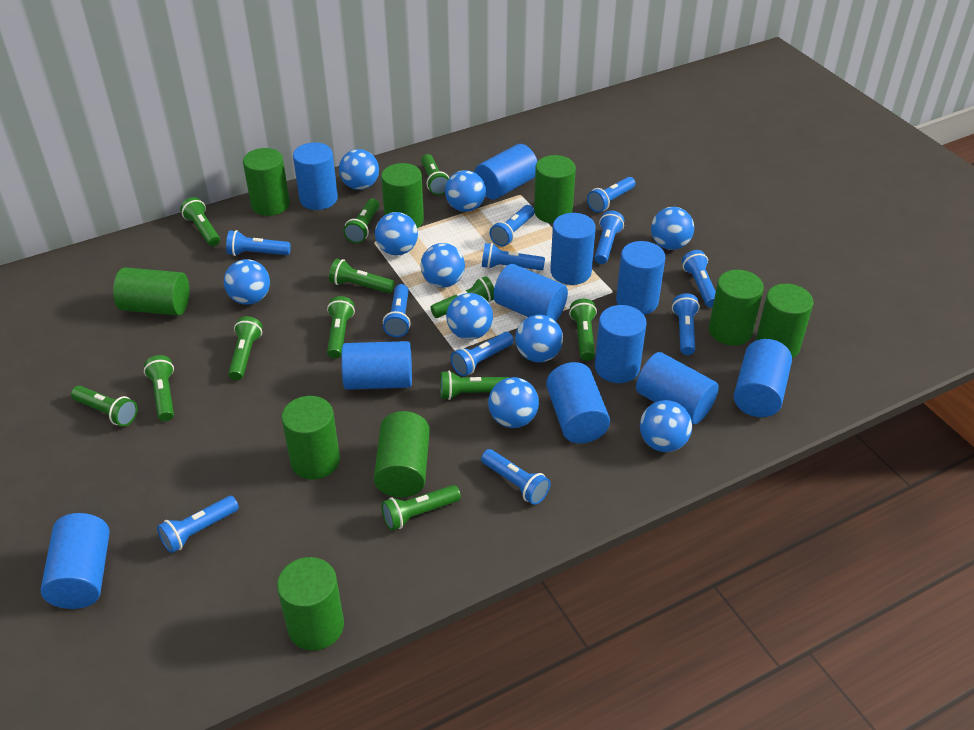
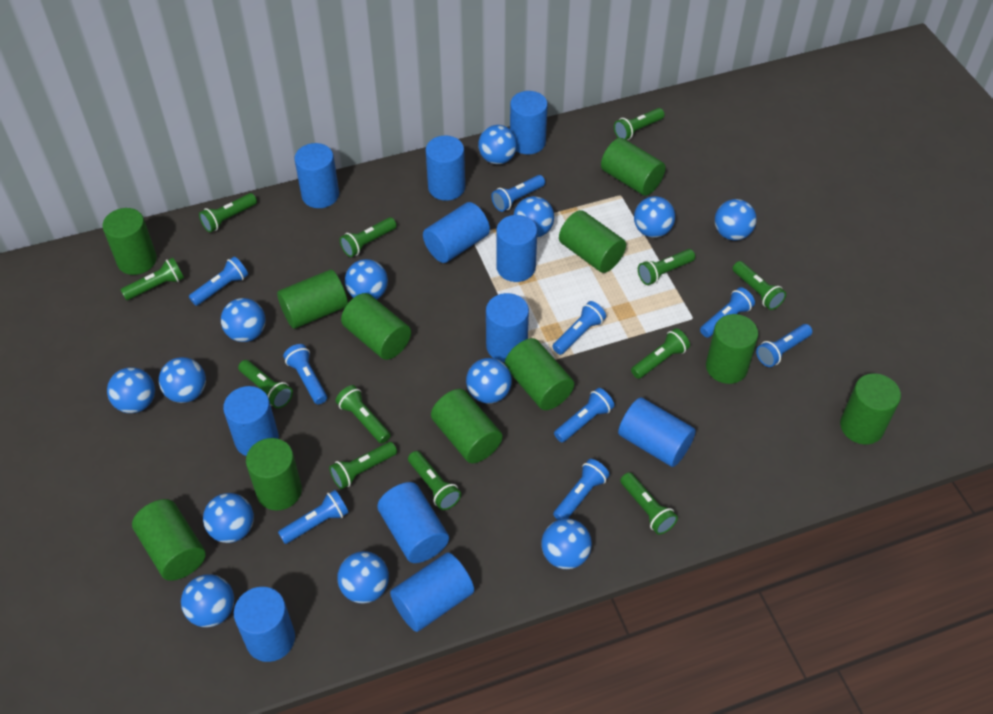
blue ball: 10 -> 13
blue flashlight: 11 -> 9
green cylinder: 9 -> 11

